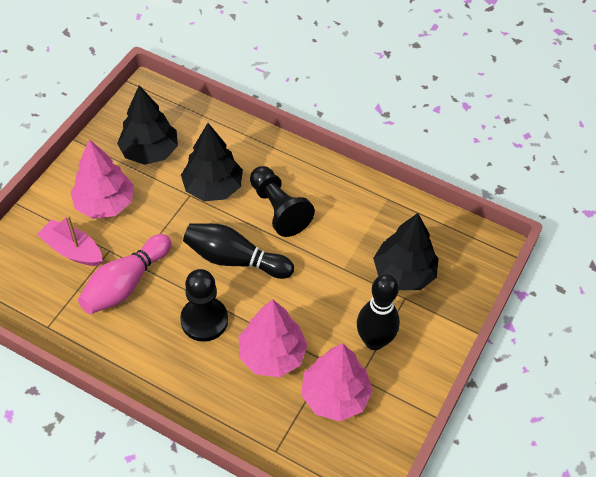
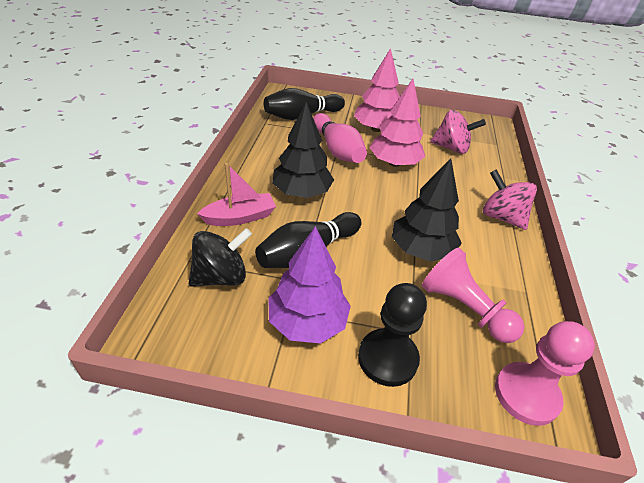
black pawn: 2 -> 1
black spinning top: 0 -> 1
black tree: 3 -> 2
pink pawn: 0 -> 2
pink spinning top: 0 -> 2
pink tree: 3 -> 2
purple tree: 0 -> 1

